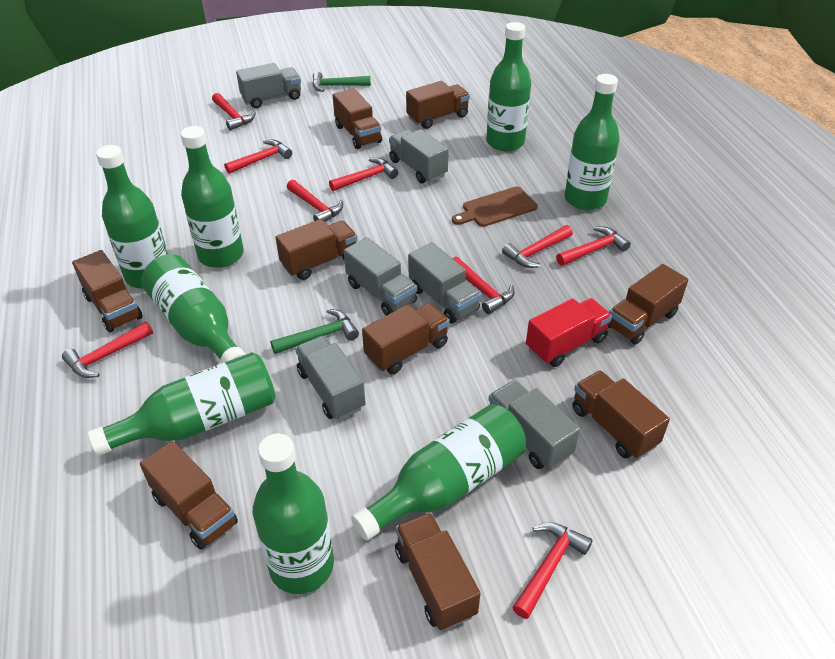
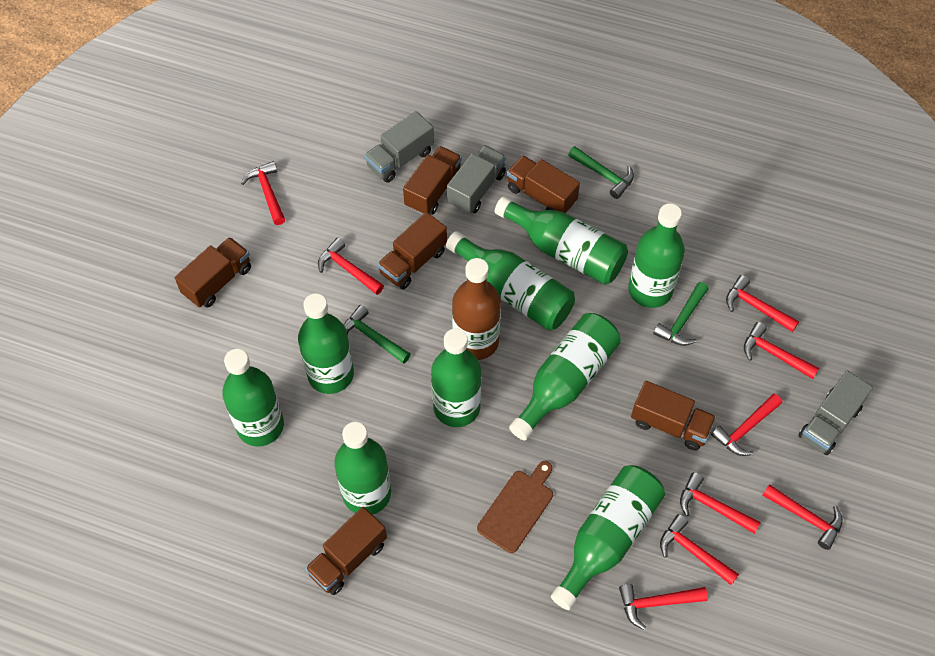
brown bottle: 0 -> 1
brown truck: 9 -> 6
green bottle: 8 -> 9
green hammer: 2 -> 3
grey truck: 6 -> 3
red truck: 1 -> 0

